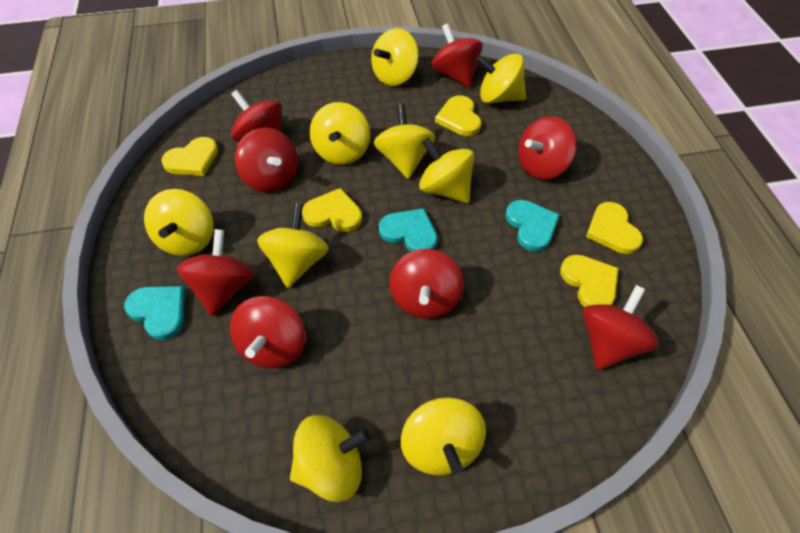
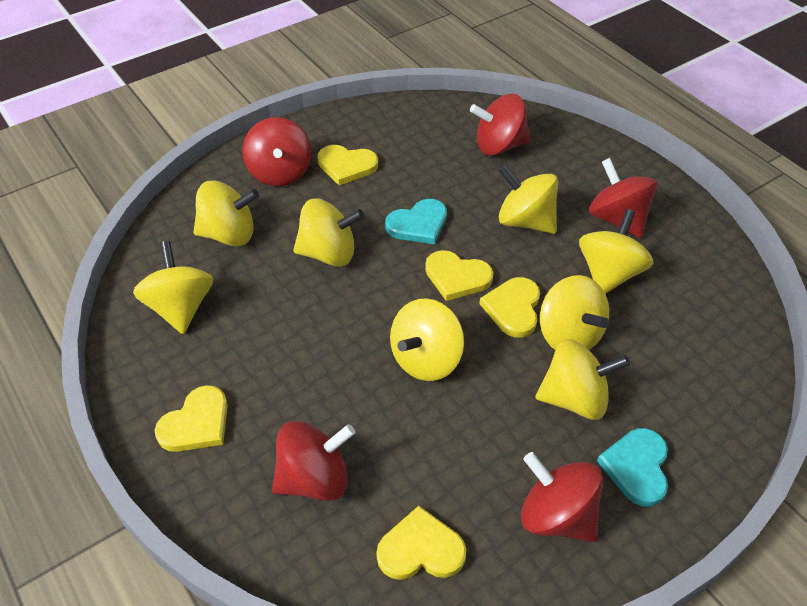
red spinning top: 8 -> 5
turquoise heart: 3 -> 2
yellow spinning top: 9 -> 8

